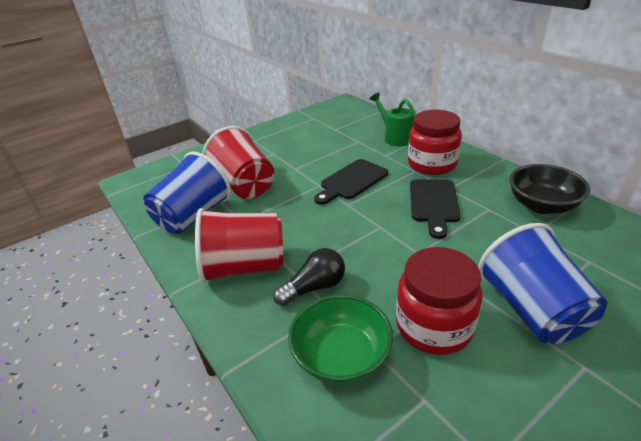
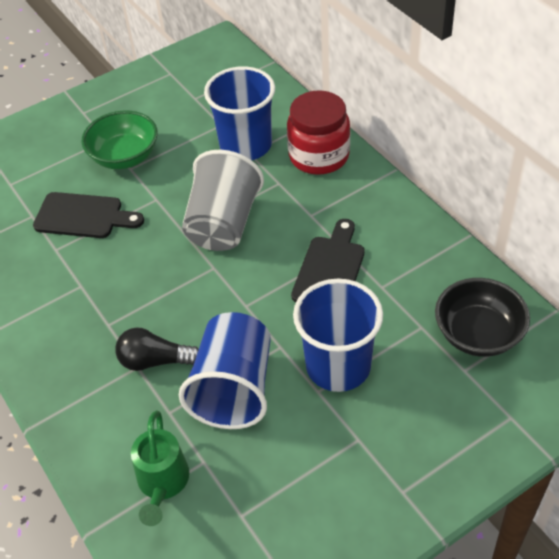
blue cup: 2 -> 3
grey cup: 0 -> 1
red cup: 2 -> 0
red jar: 2 -> 1

